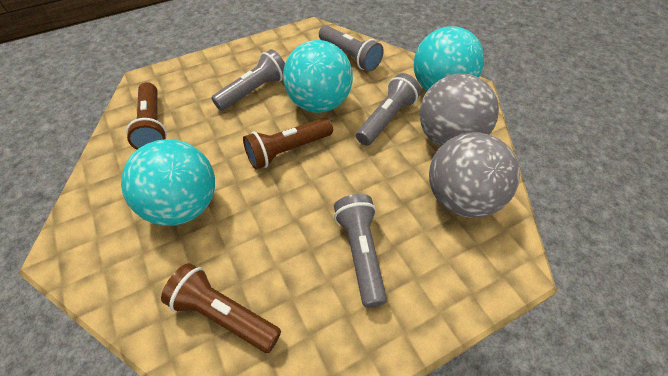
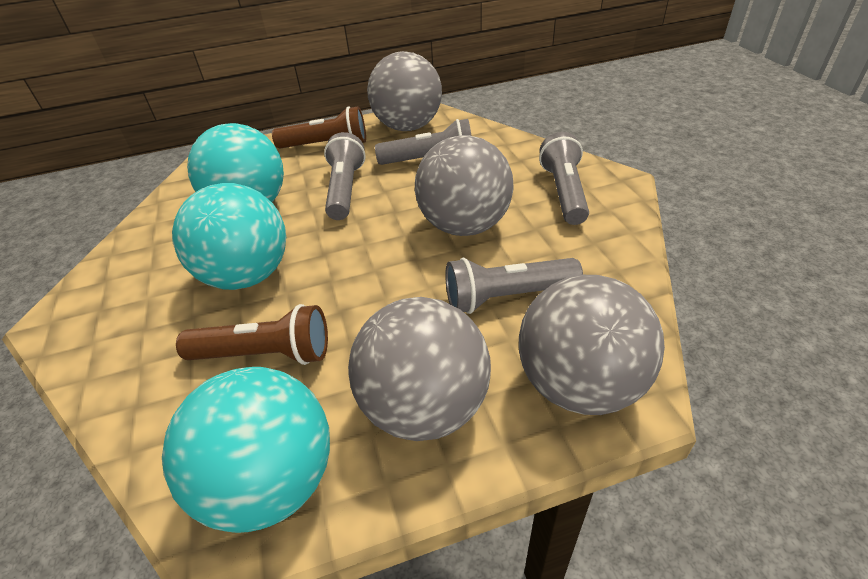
brown flashlight: 3 -> 2
grey ball: 2 -> 4

